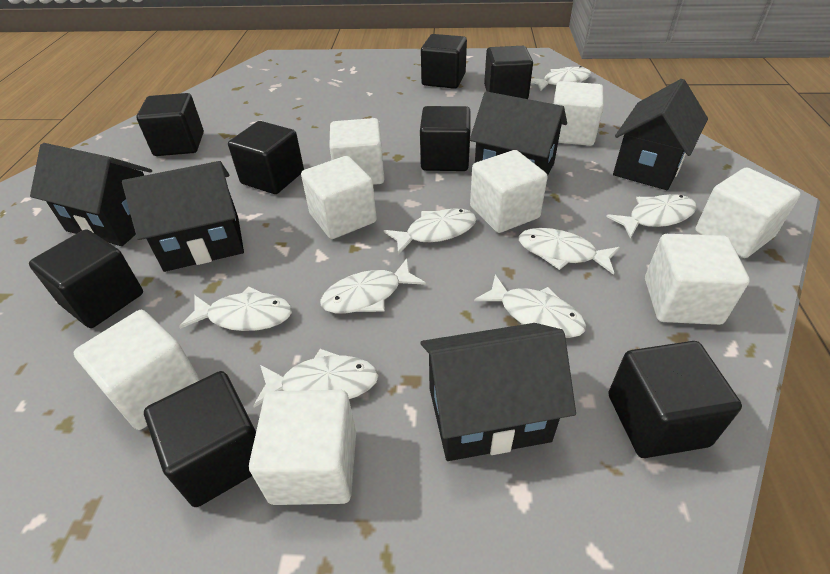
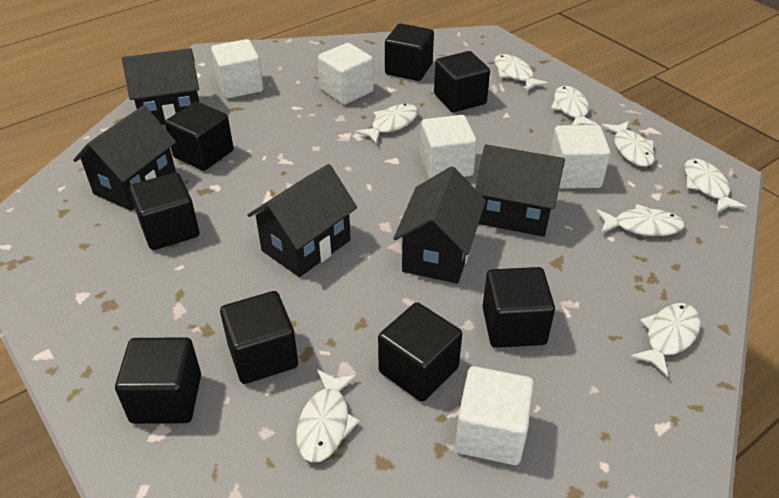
white cube: 8 -> 5

